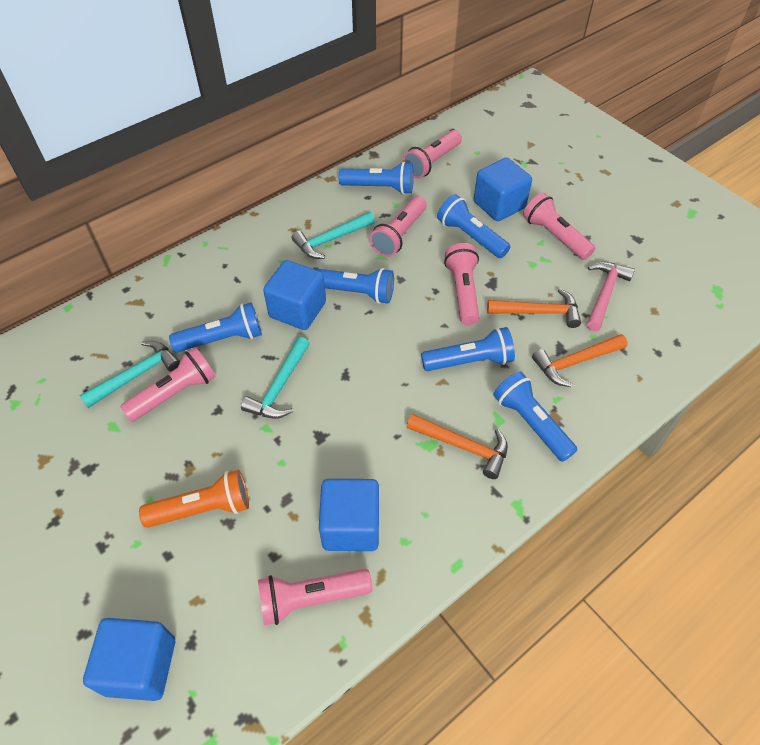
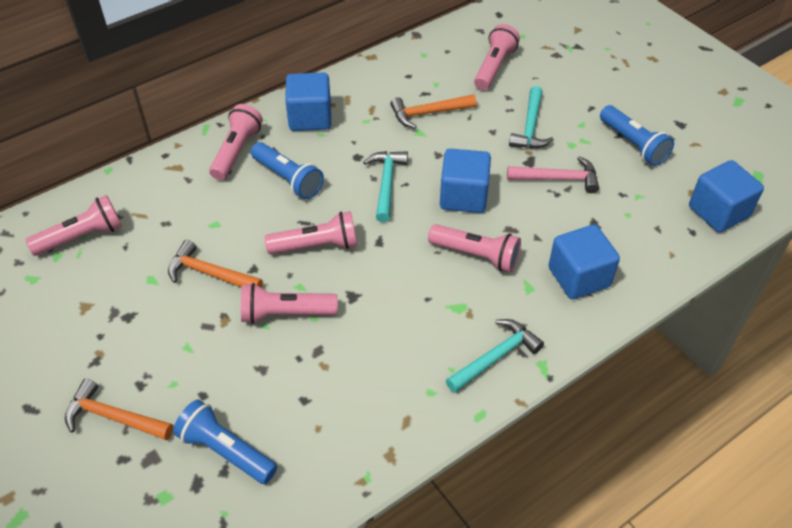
blue flashlight: 6 -> 3
orange flashlight: 1 -> 0

